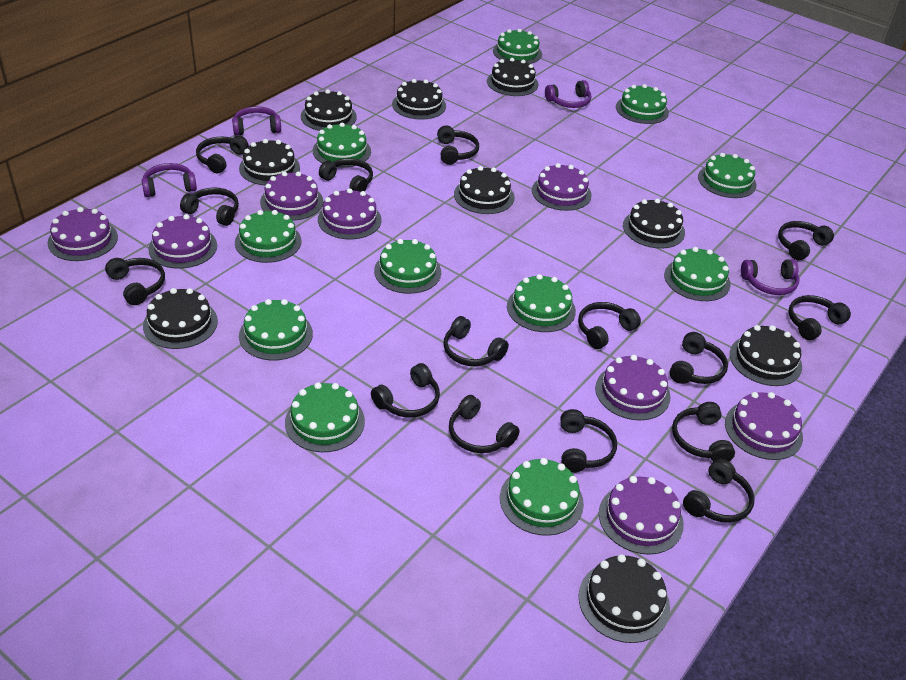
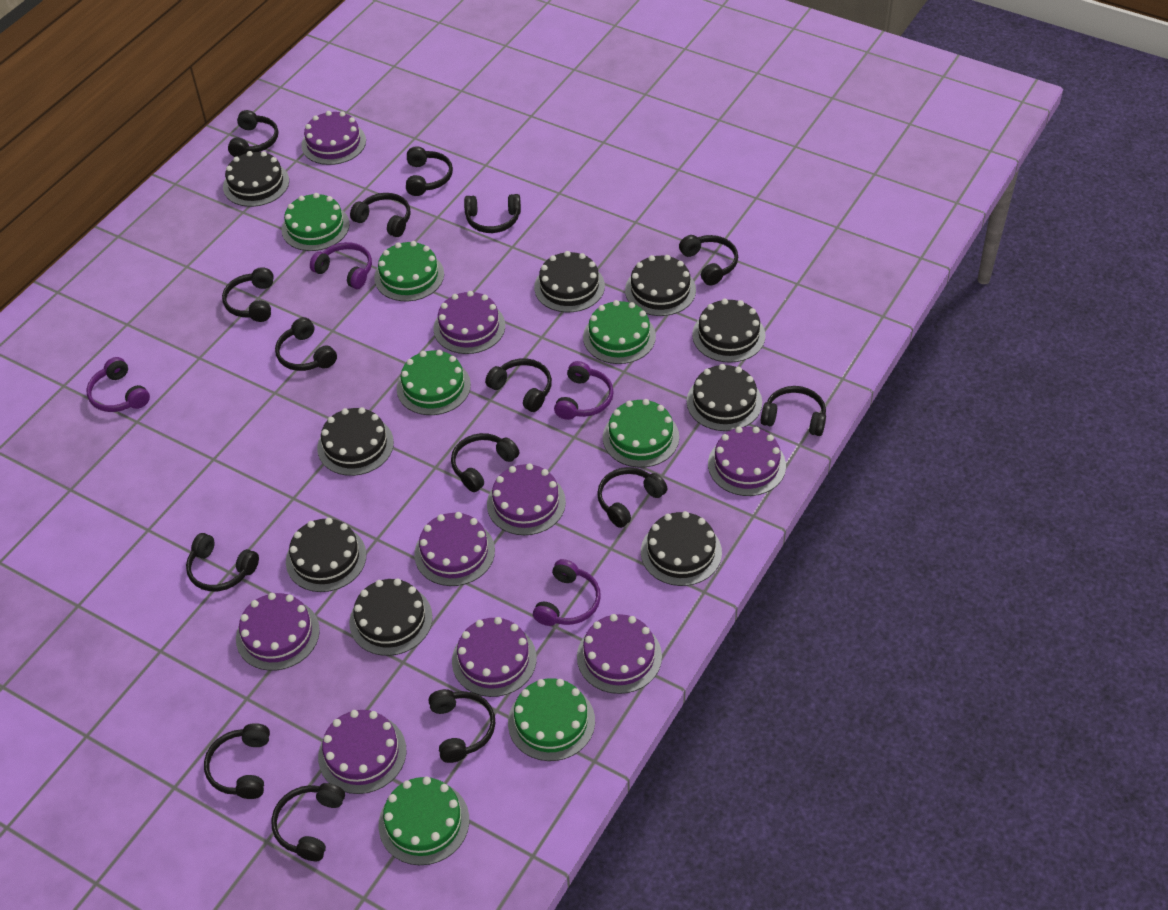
green cake: 11 -> 7
purple cake: 8 -> 9

